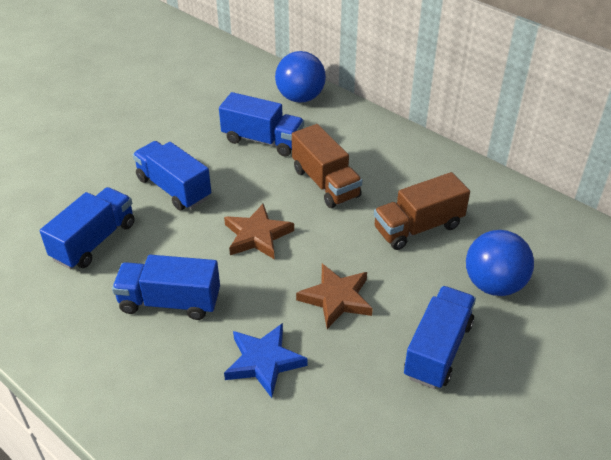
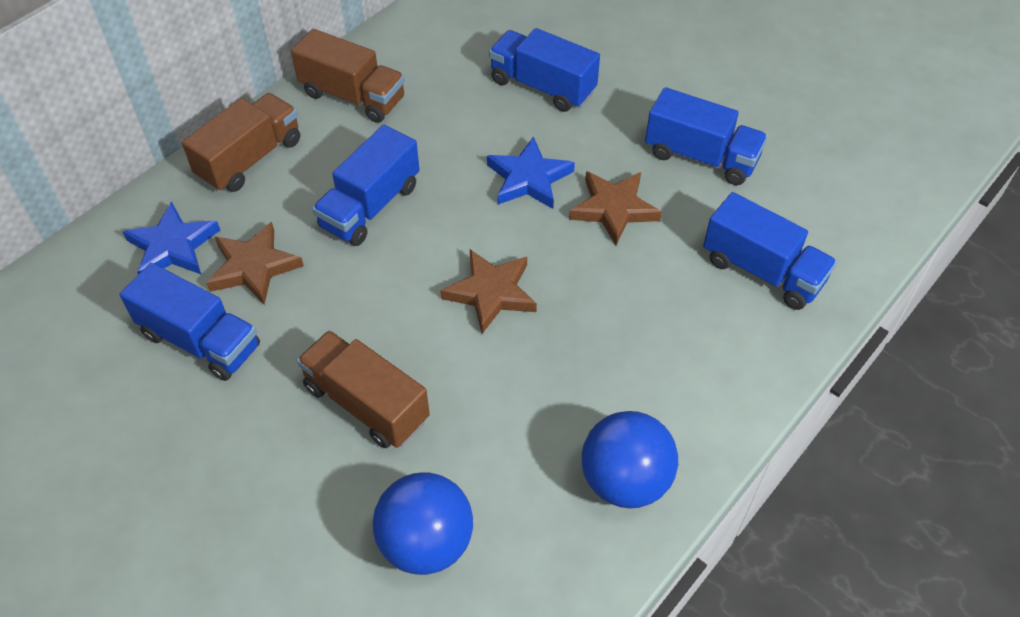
blue star: 1 -> 2
brown star: 2 -> 3
brown truck: 2 -> 3

